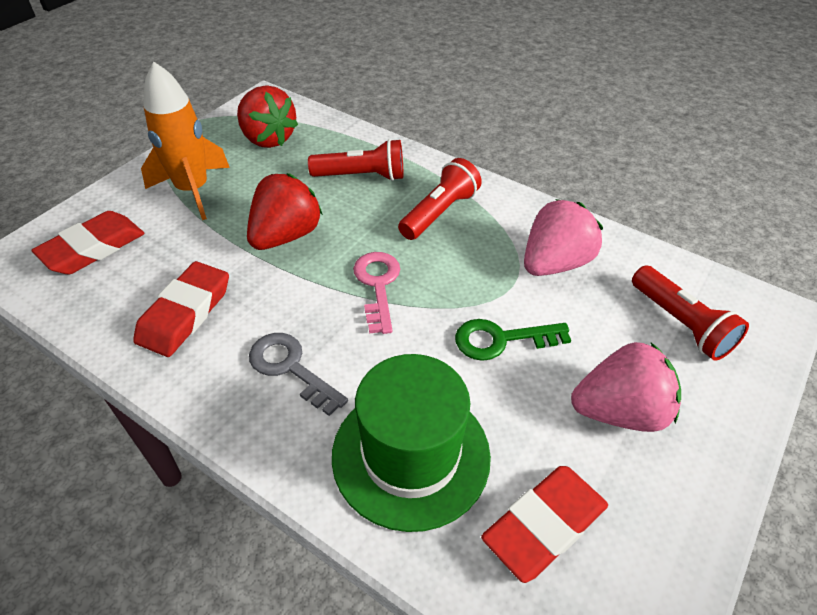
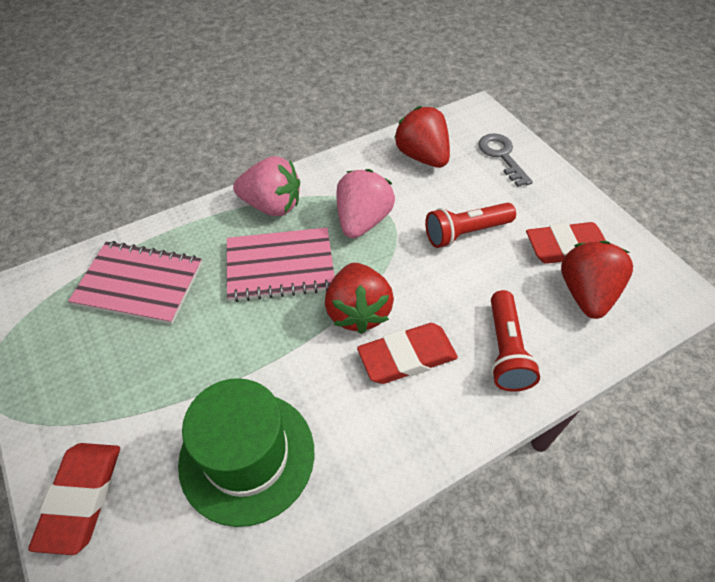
green key: 1 -> 0
orange rocket: 1 -> 0
pink key: 1 -> 0
pink notebook: 0 -> 2
red flashlight: 3 -> 2
red strawberry: 2 -> 3

